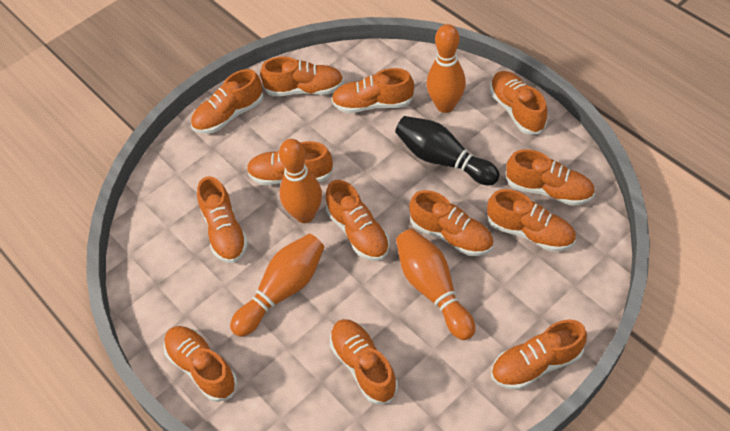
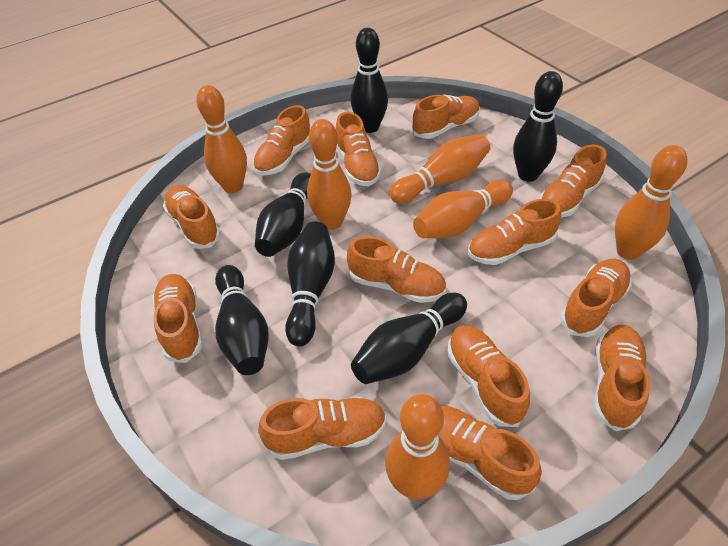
black bowling pin: 1 -> 6
orange bowling pin: 4 -> 6

